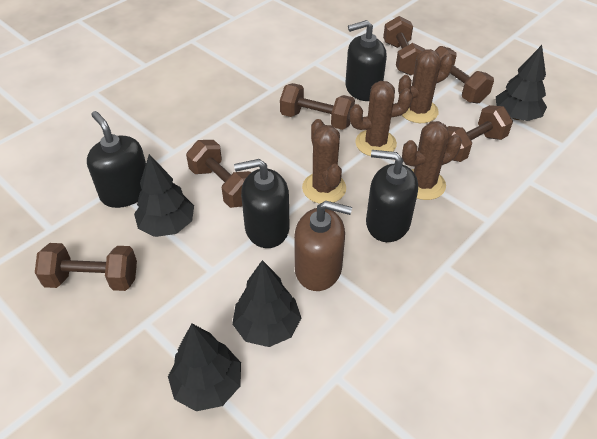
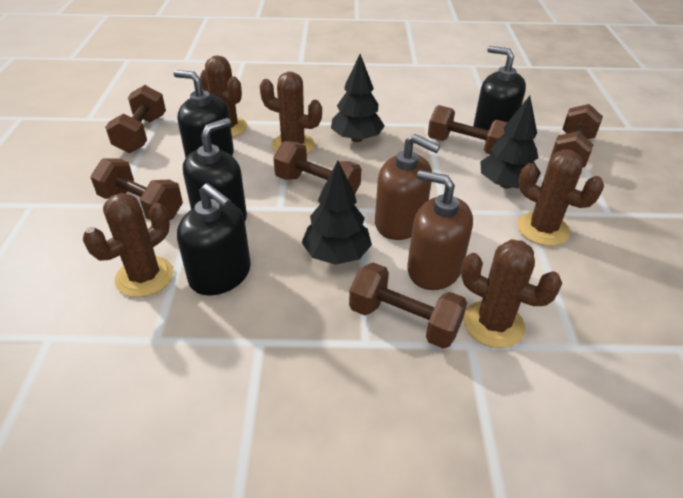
black tree: 4 -> 3
brown cactus: 4 -> 5
brown soap dispenser: 1 -> 2

